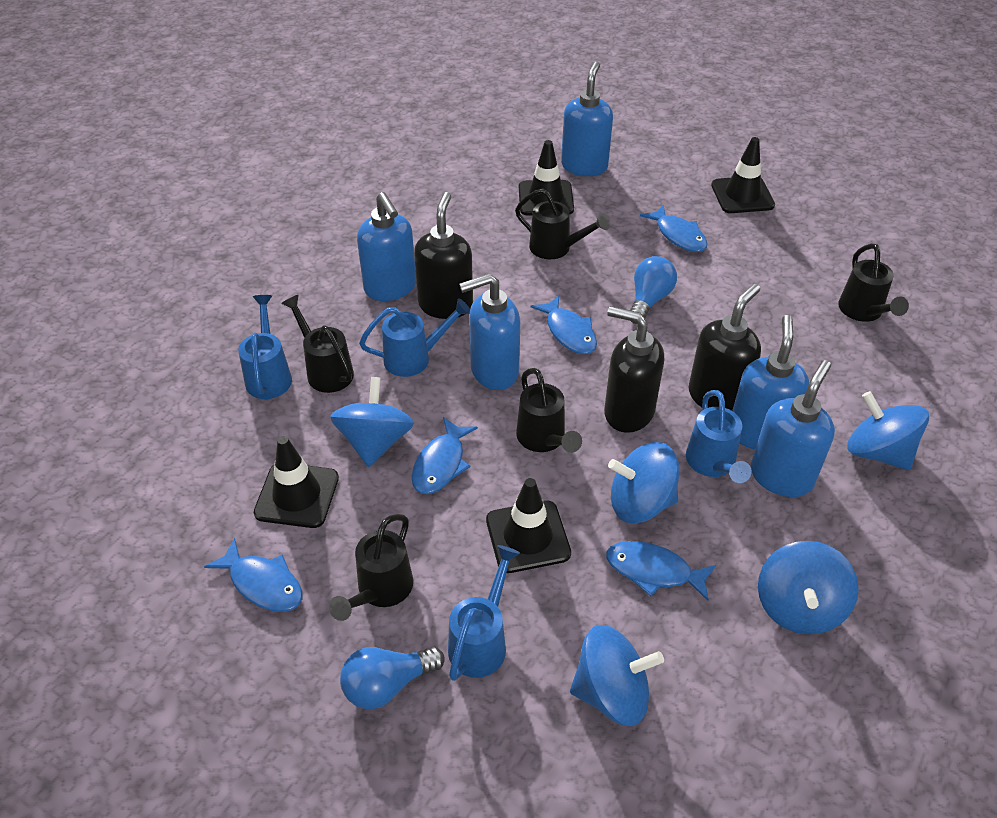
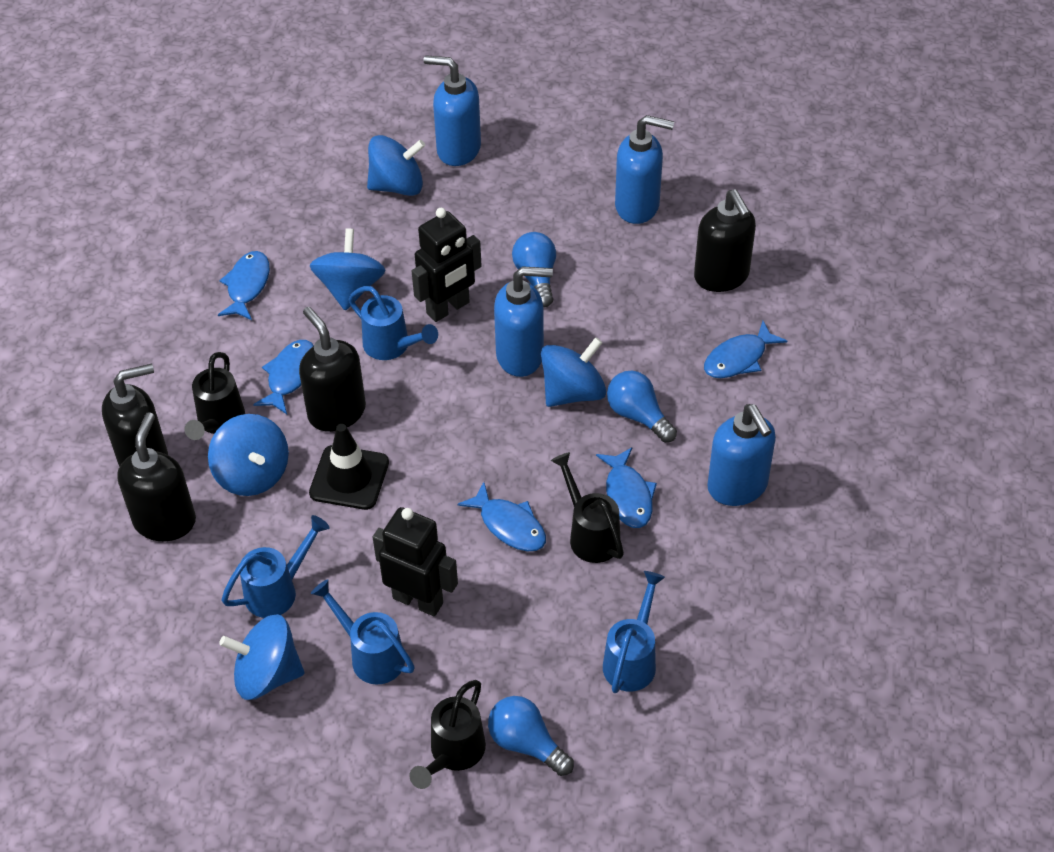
black robot: 0 -> 2
black soap dispenser: 3 -> 4
black traffic cone: 4 -> 1
black watering can: 5 -> 3
blue light bulb: 2 -> 3
blue soap dispenser: 5 -> 4

